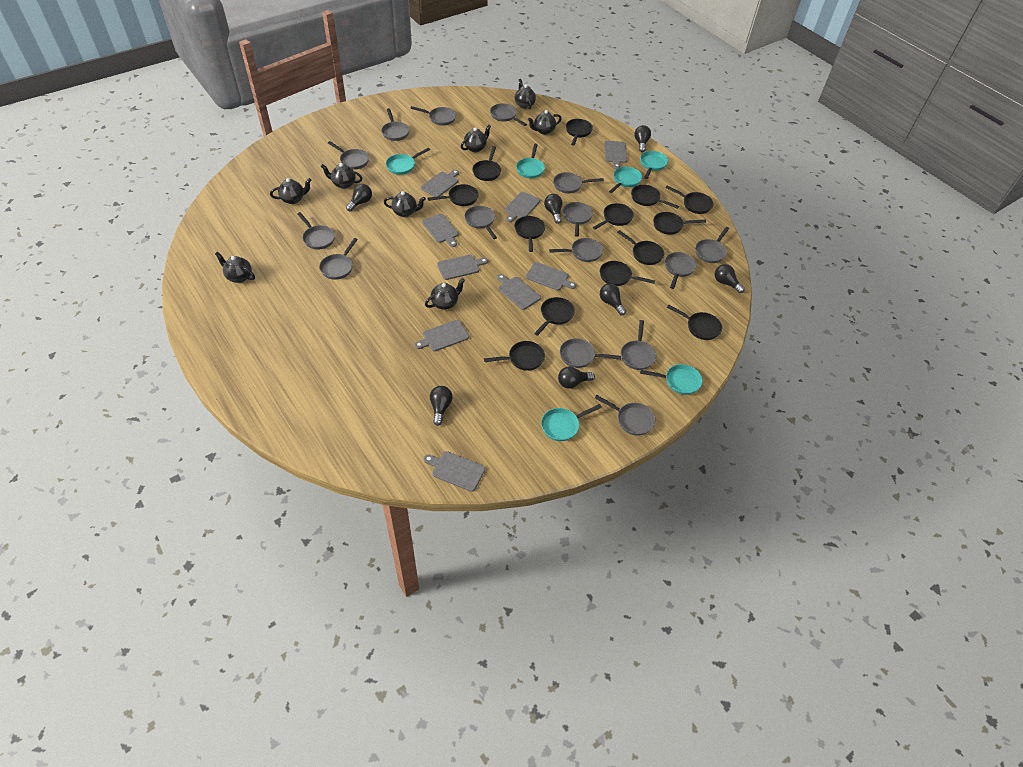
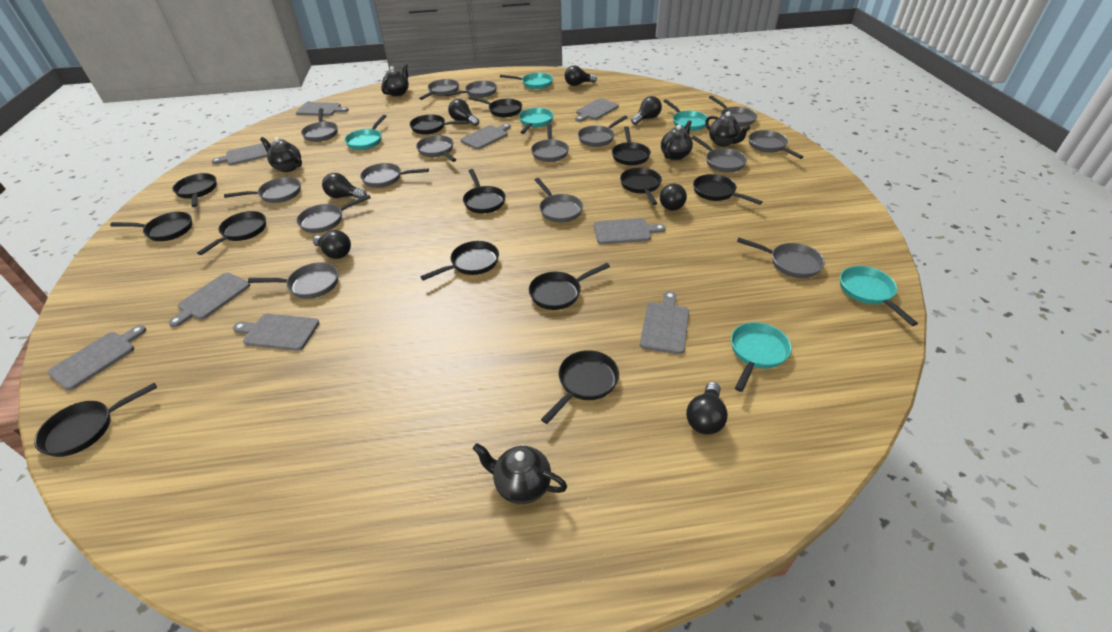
black teapot: 8 -> 5

